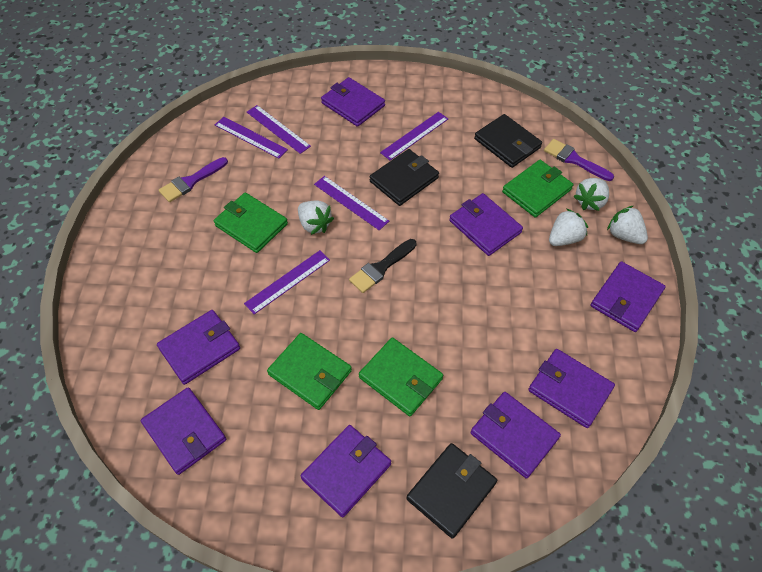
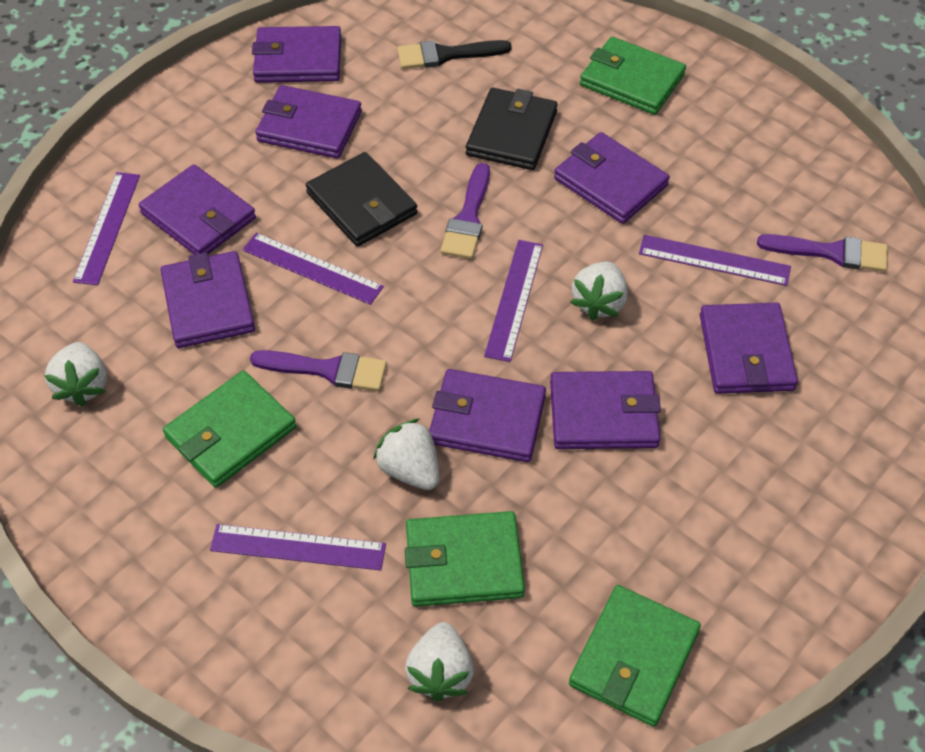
black wallet: 3 -> 2
purple brush: 2 -> 3

